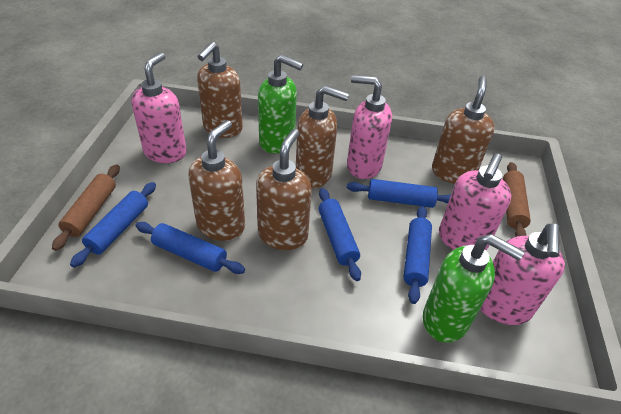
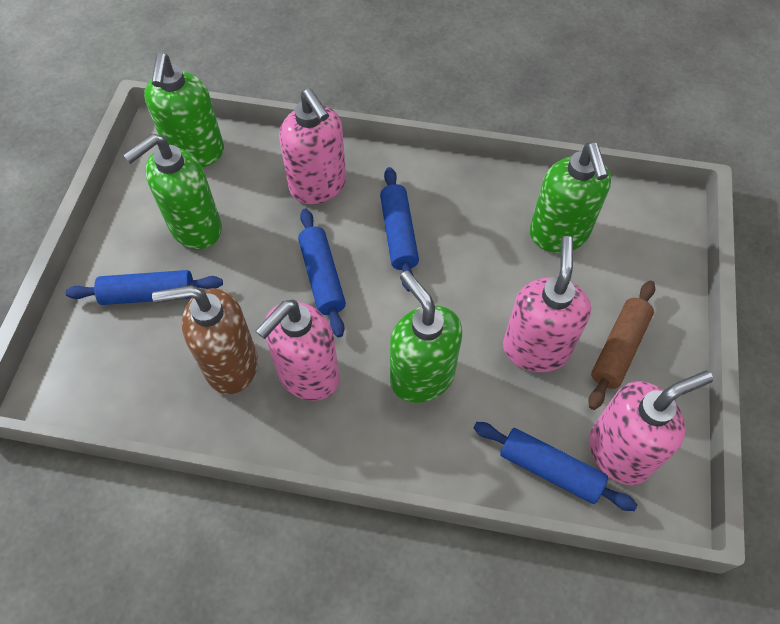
blue rolling pin: 5 -> 4
brown rolling pin: 2 -> 1
brown soap dispenser: 5 -> 1
green soap dispenser: 2 -> 4

